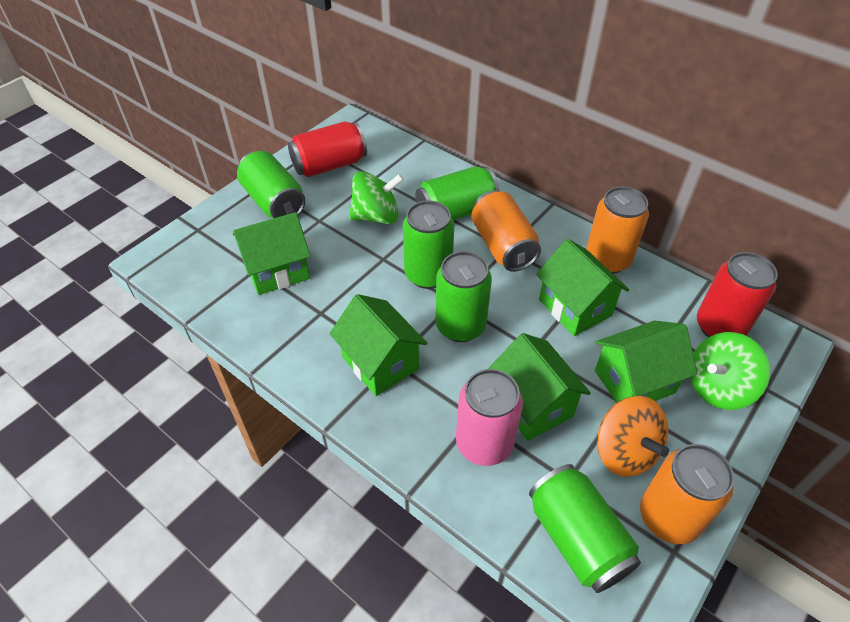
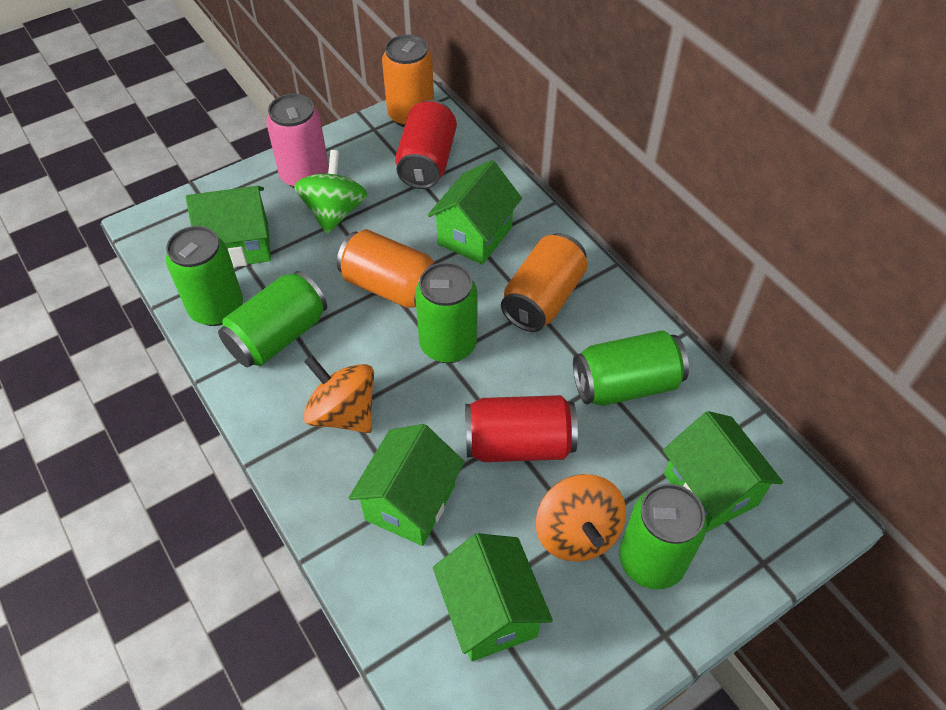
green spinning top: 2 -> 1
orange spinning top: 1 -> 2

